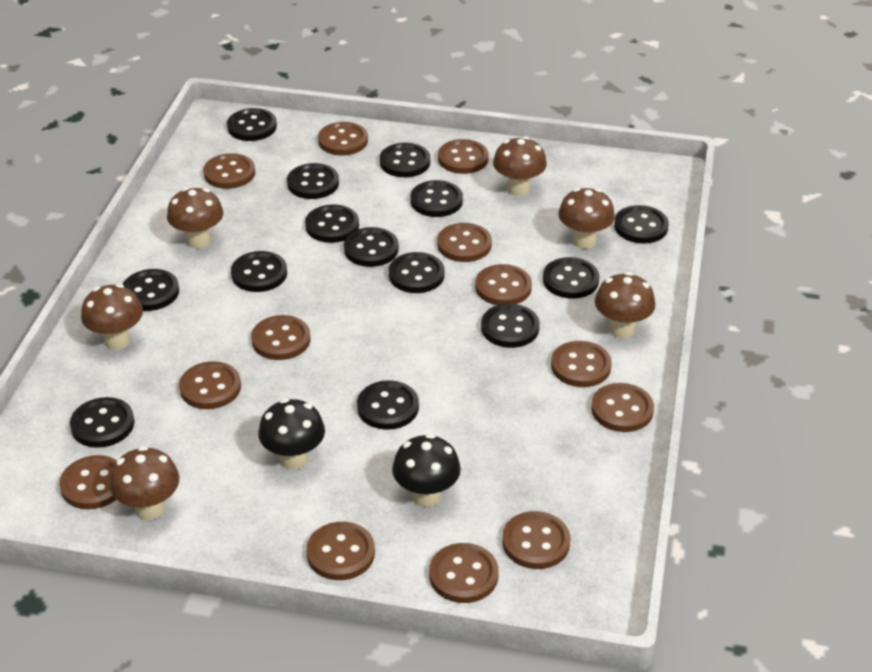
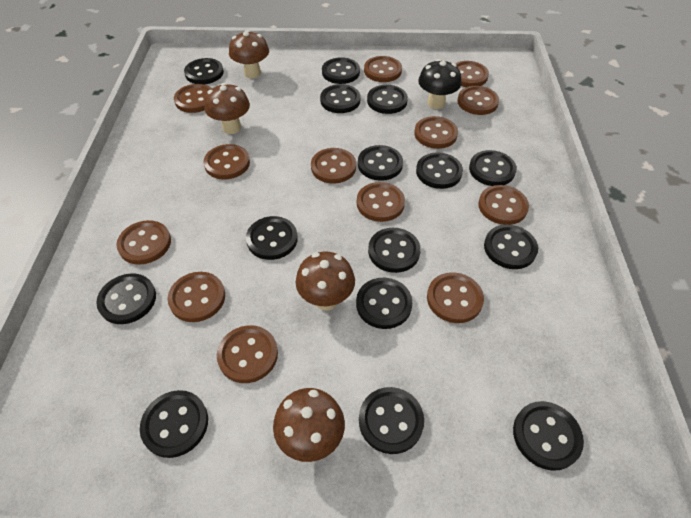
black button: 14 -> 15
black mushroom: 2 -> 1
brown mushroom: 6 -> 4

